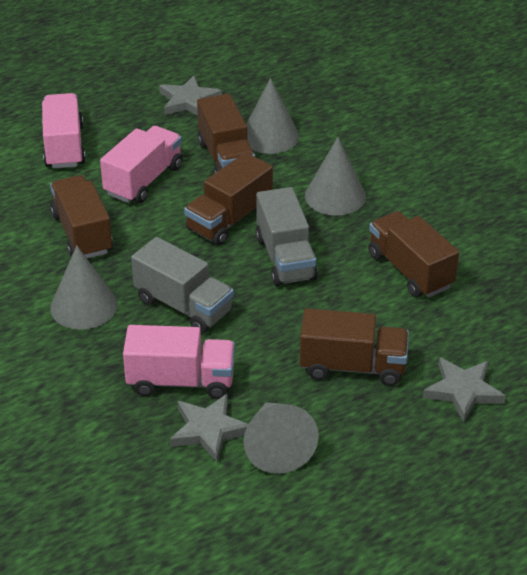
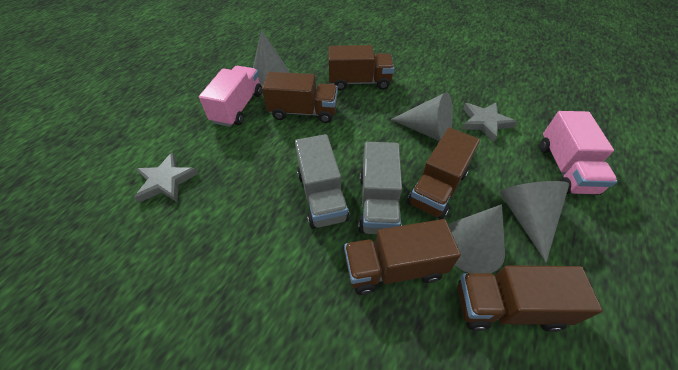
grey star: 3 -> 2
pink truck: 3 -> 2

